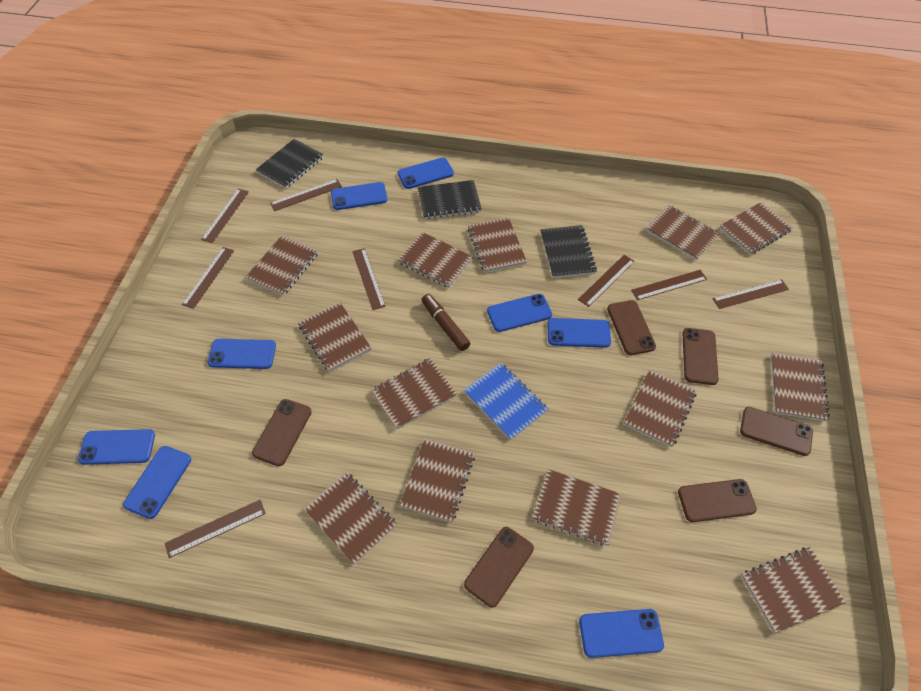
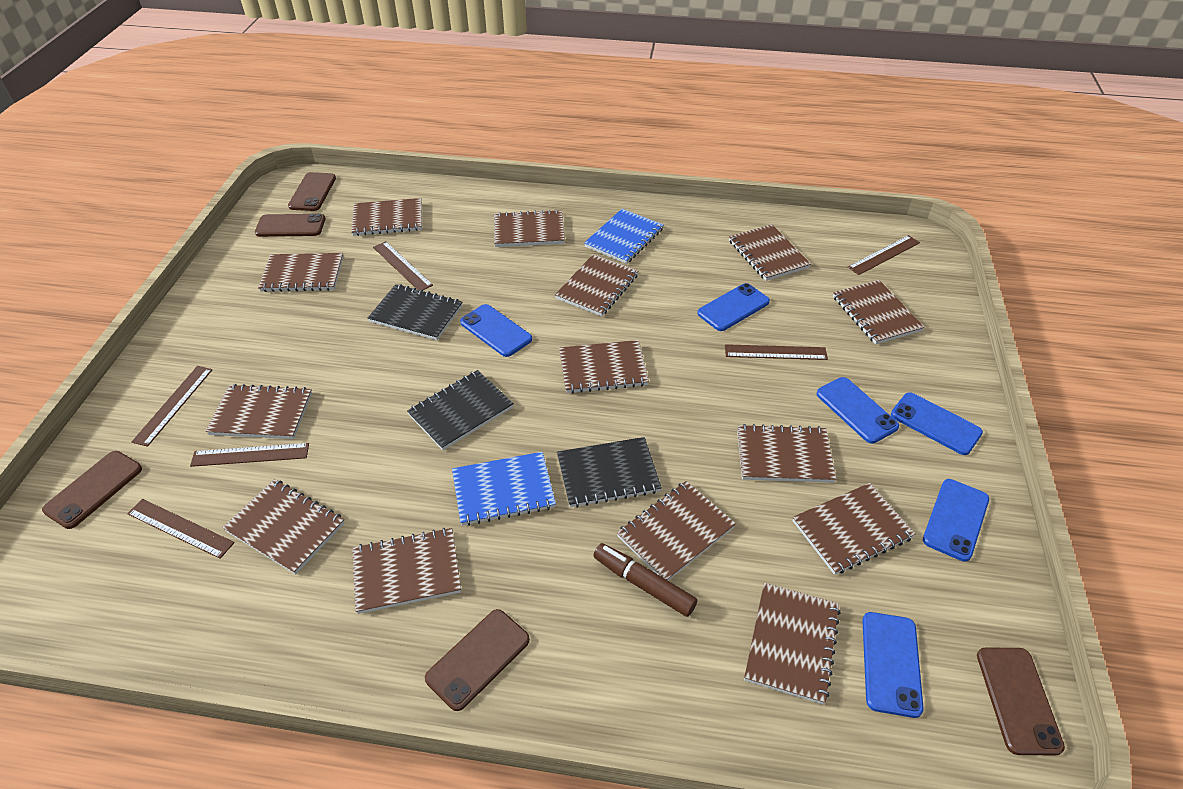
blue notebook: 1 -> 2
blue phone: 8 -> 6
brown notebook: 13 -> 14
brown phone: 6 -> 5
brown ruler: 8 -> 6

